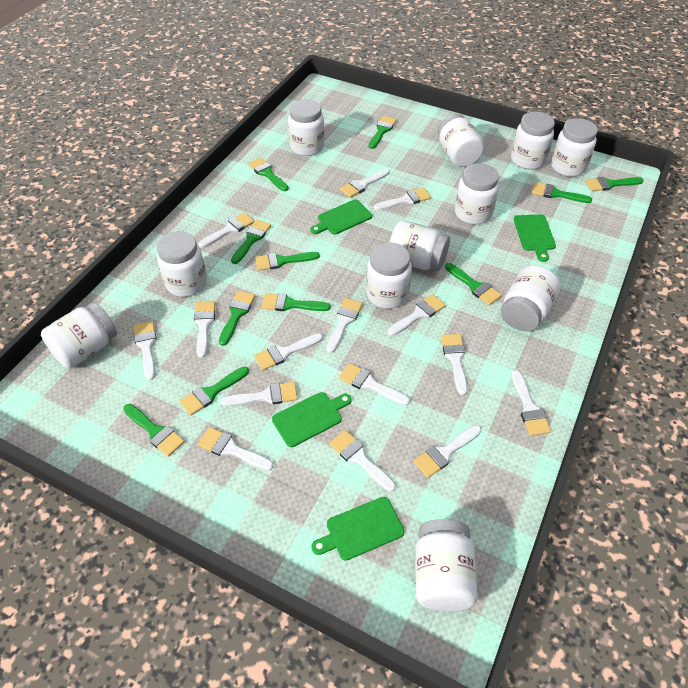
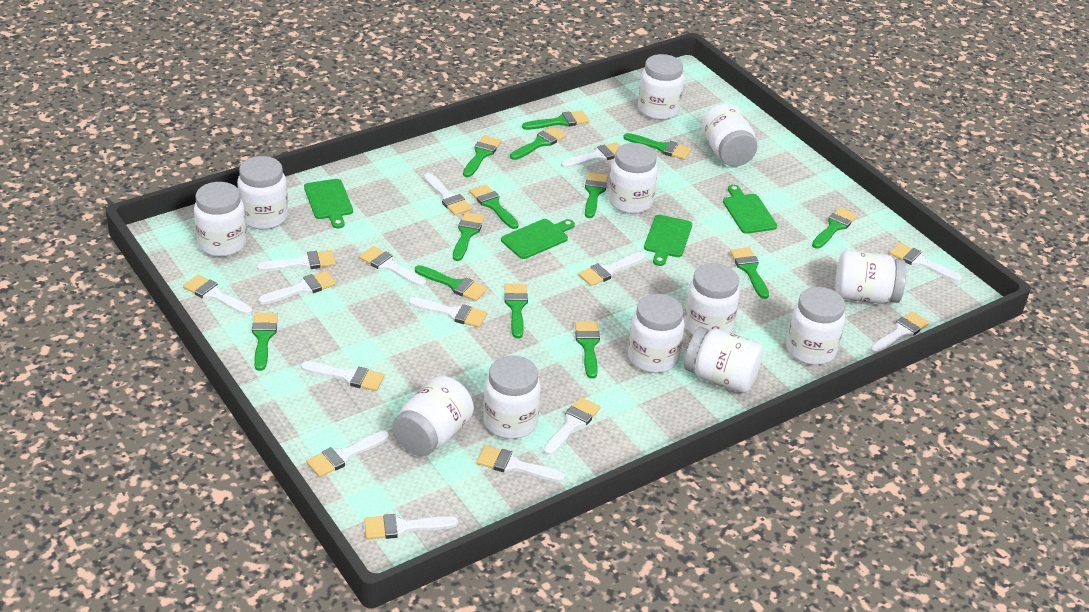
green brush: 11 -> 13
white jar: 11 -> 12

